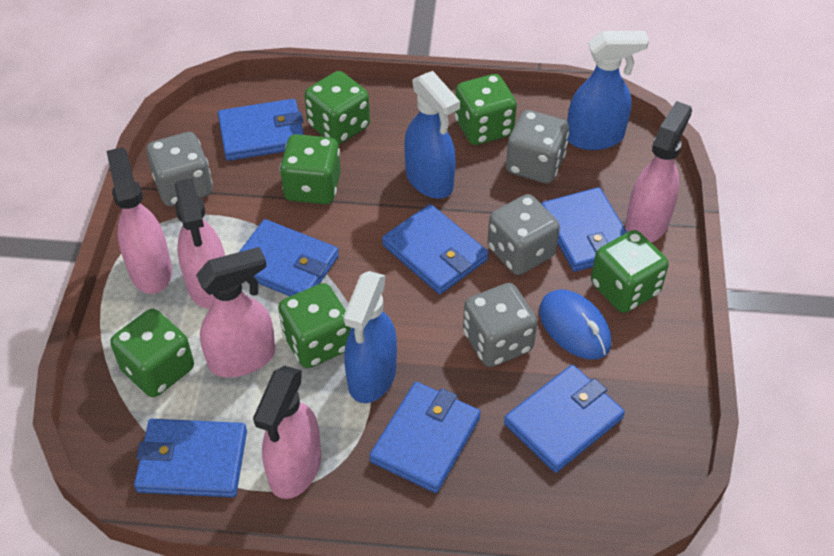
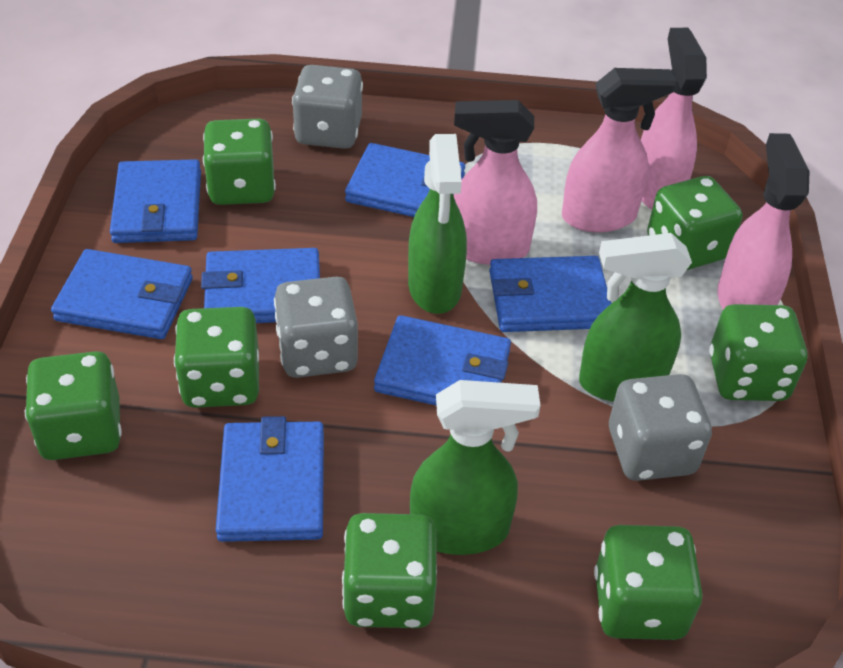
blue mouse: 1 -> 0
blue spray bottle: 3 -> 0
green dice: 6 -> 7
green spray bottle: 0 -> 3
grey dice: 4 -> 3
pink spray bottle: 5 -> 4

